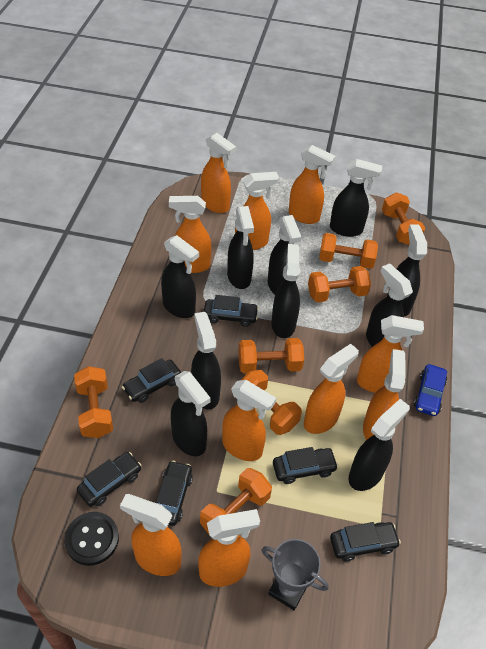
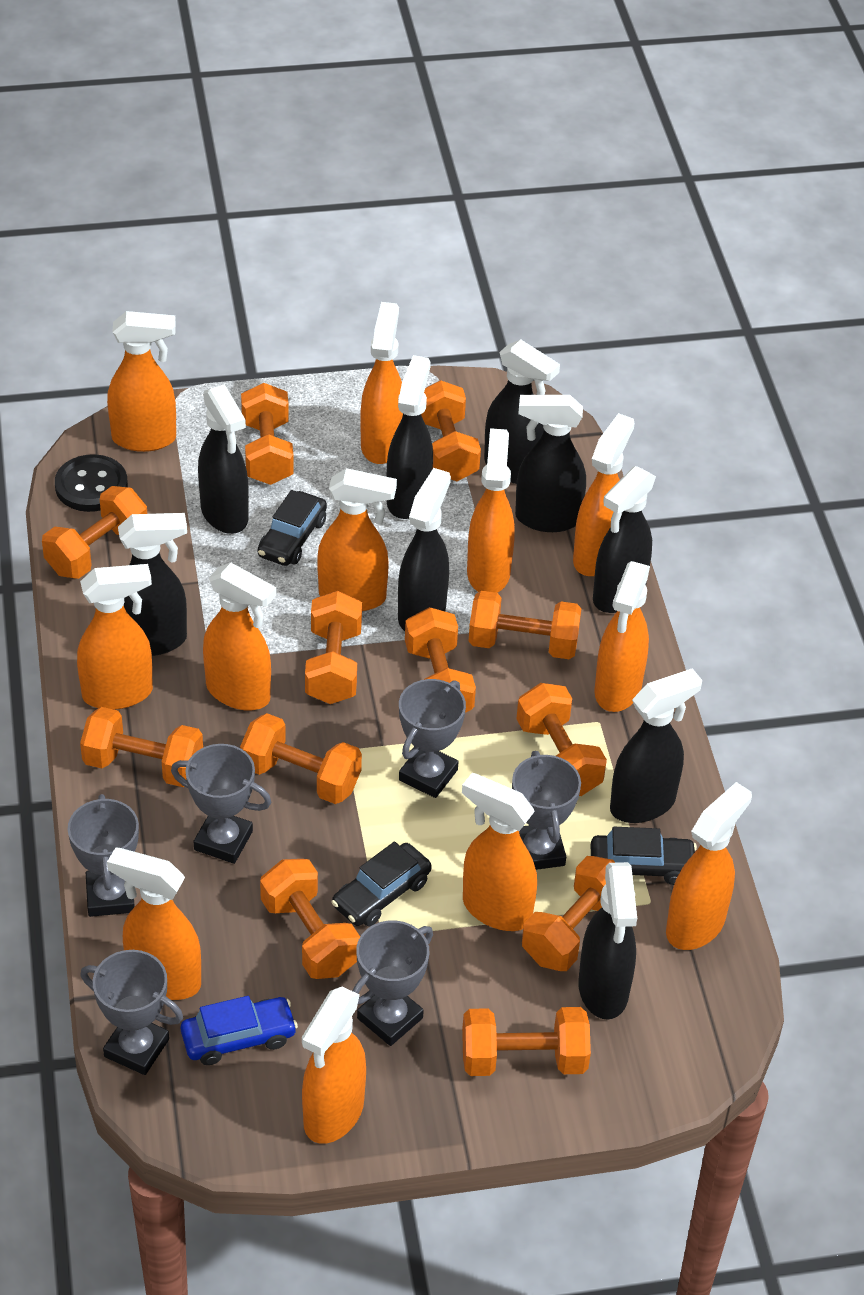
black car: 6 -> 3
black spray bottle: 10 -> 9
grey trophy: 1 -> 6
orange dumbbell: 7 -> 12
orange spray bottle: 10 -> 12

